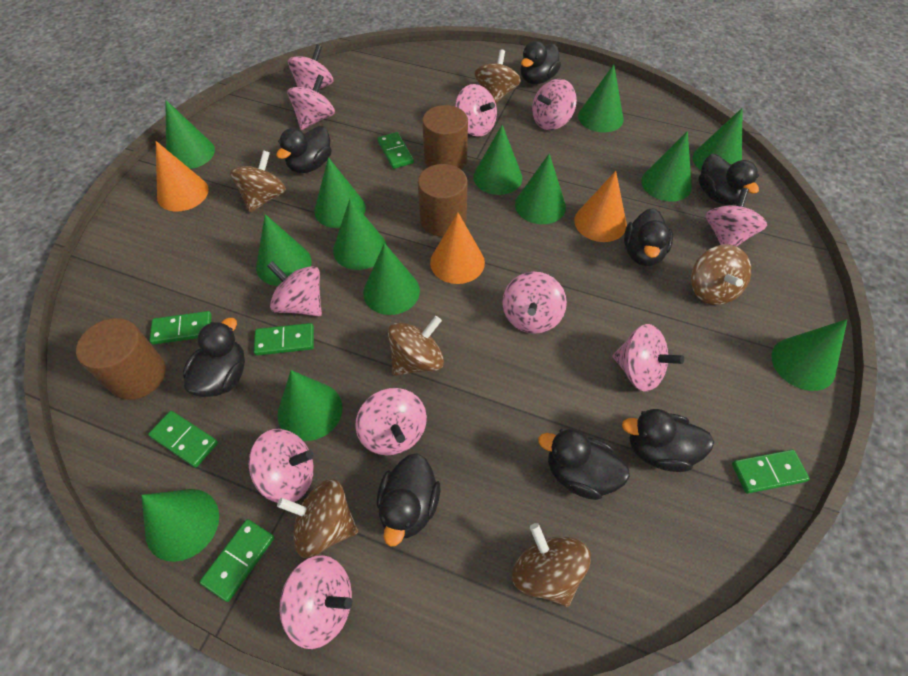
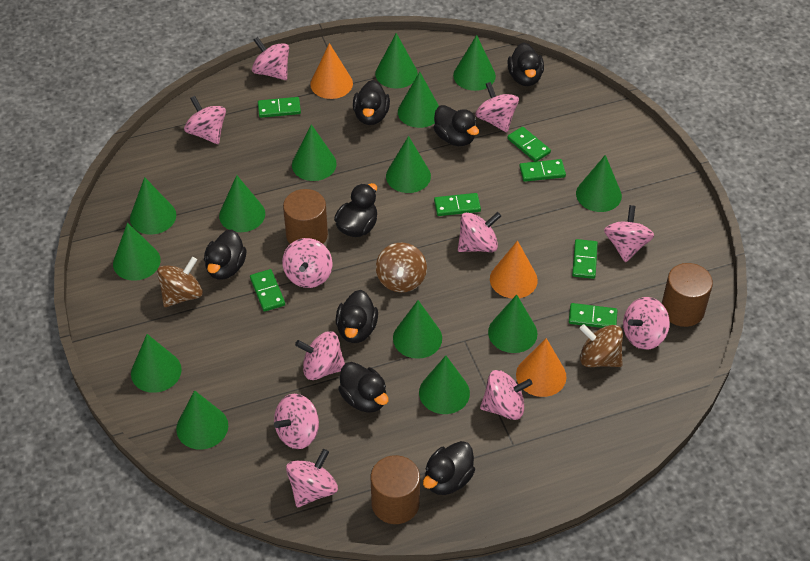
brown spinning top: 6 -> 3
green cone: 13 -> 14
green domino: 6 -> 7

